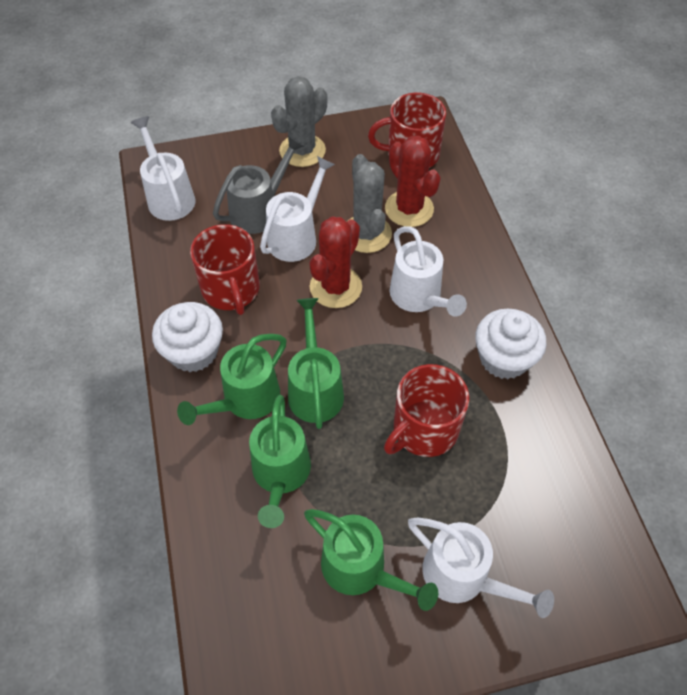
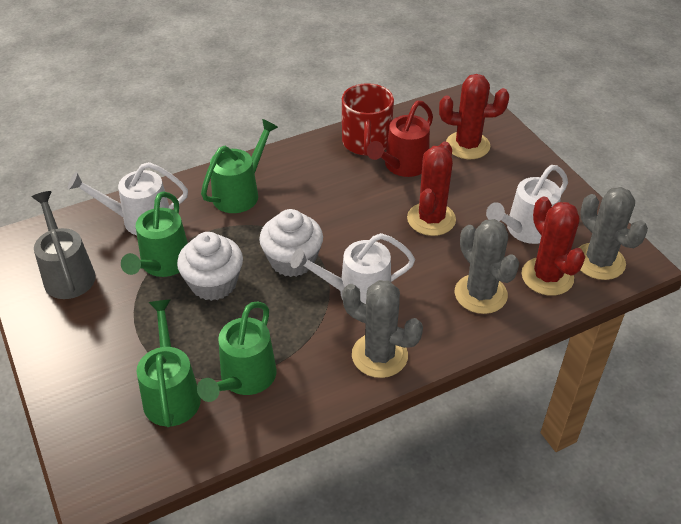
grey cactus: 2 -> 3
red cactus: 2 -> 3
red mug: 3 -> 1
red watering can: 0 -> 1
white watering can: 4 -> 3

